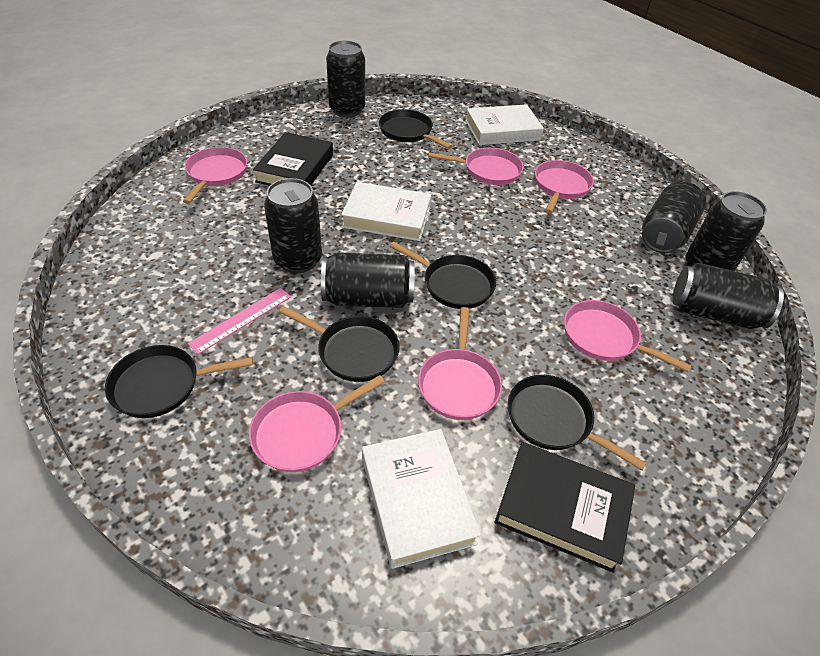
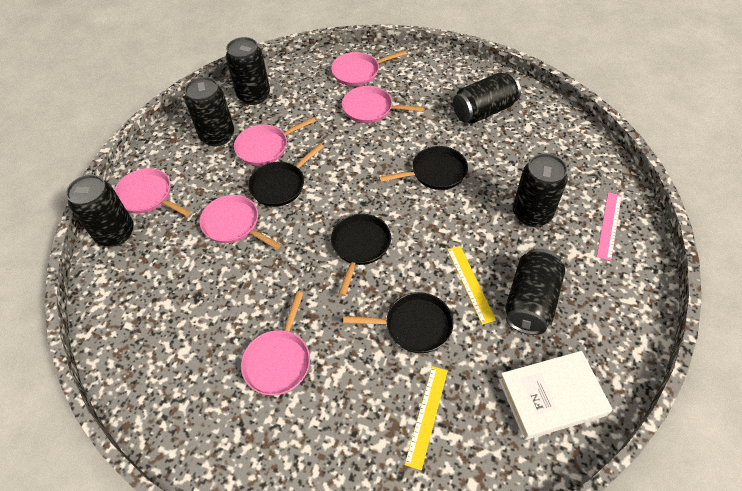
black book: 2 -> 0
black pan: 5 -> 4
white book: 3 -> 1
yellow ruler: 0 -> 2

